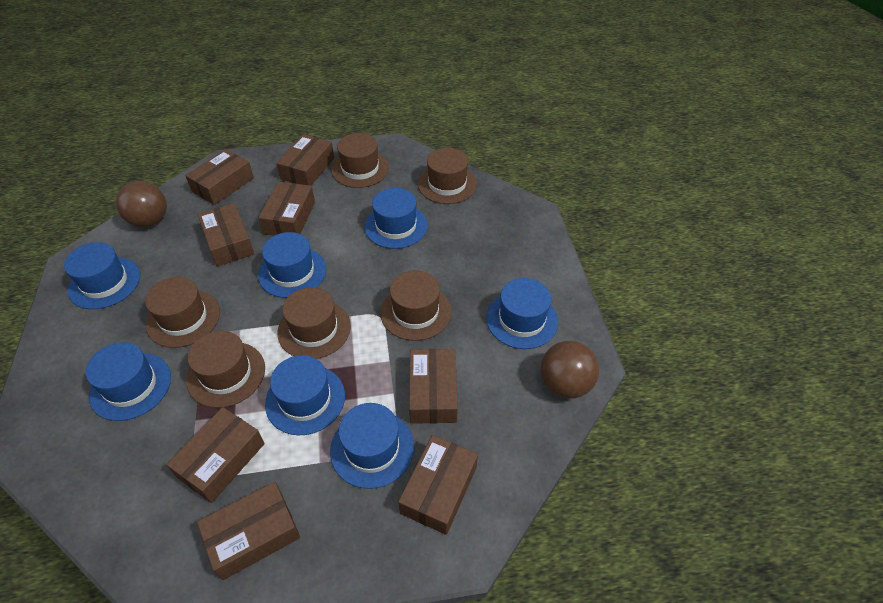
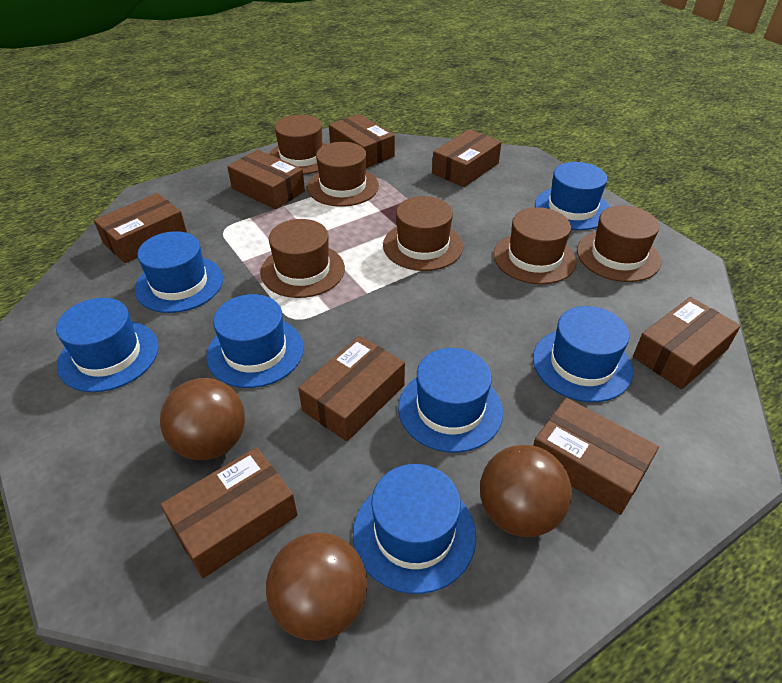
brown ball: 2 -> 3

